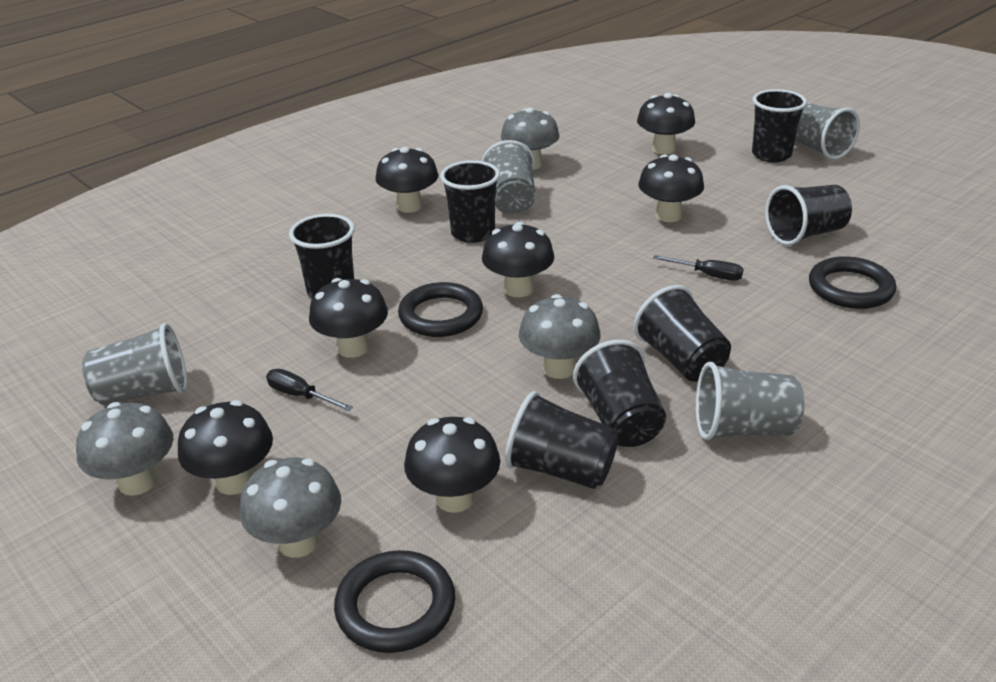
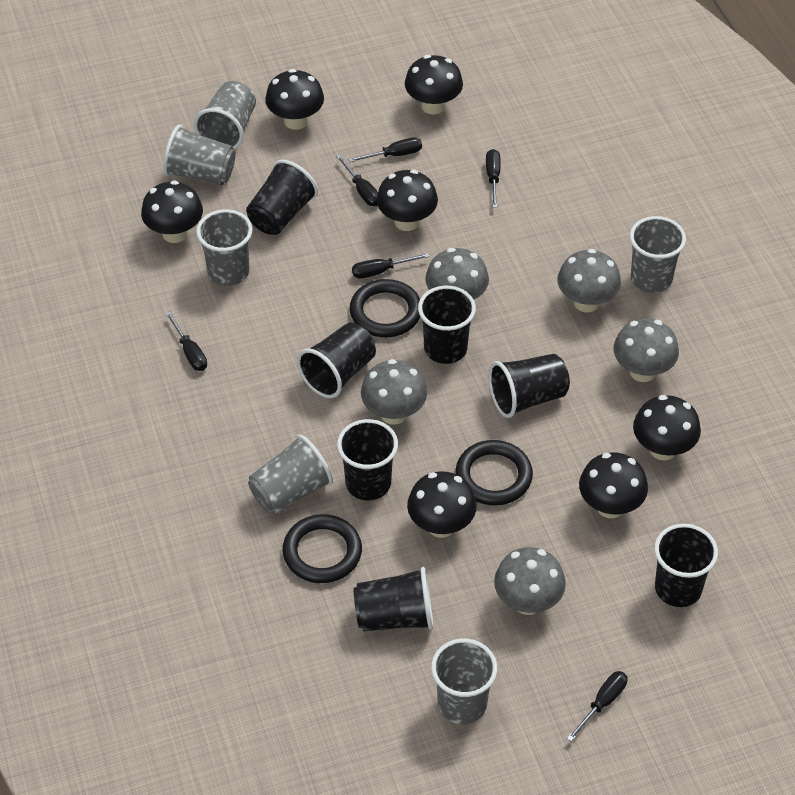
black screwdriver: 2 -> 6
grey cup: 4 -> 6
grey mushroom: 4 -> 5

